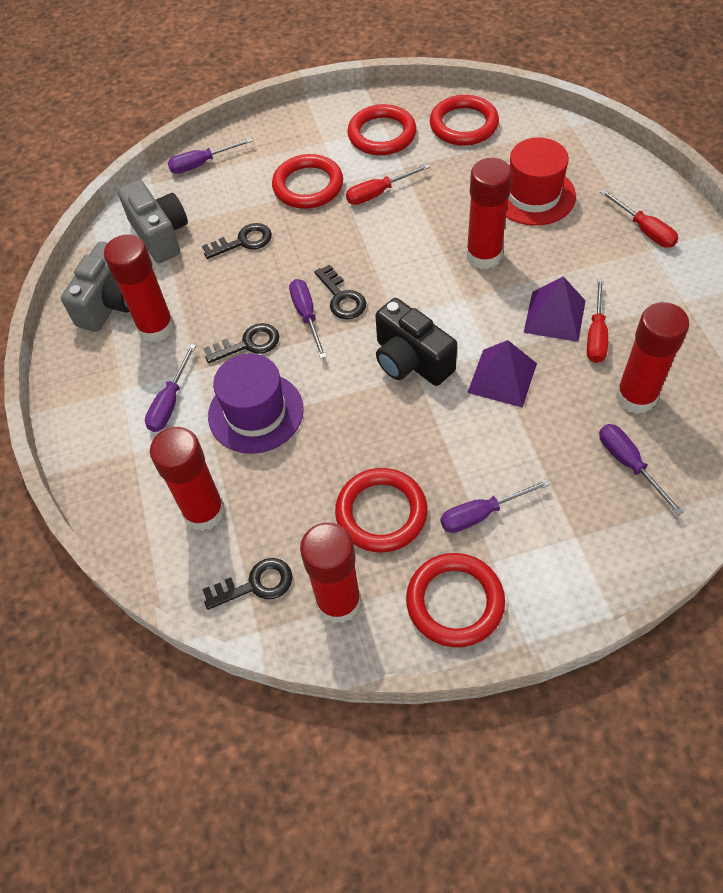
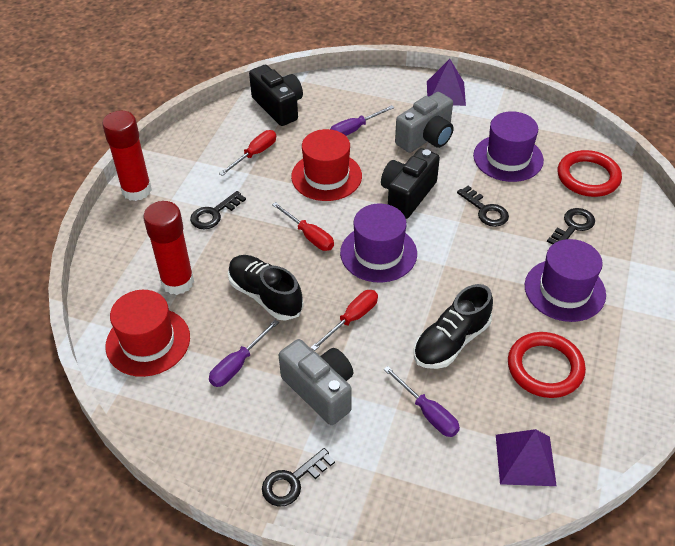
black camera: 1 -> 2
black shoe: 0 -> 2
purple hat: 1 -> 3
purple screwdriver: 5 -> 3
red glue stick: 5 -> 2
red hat: 1 -> 2
red ring: 5 -> 2

